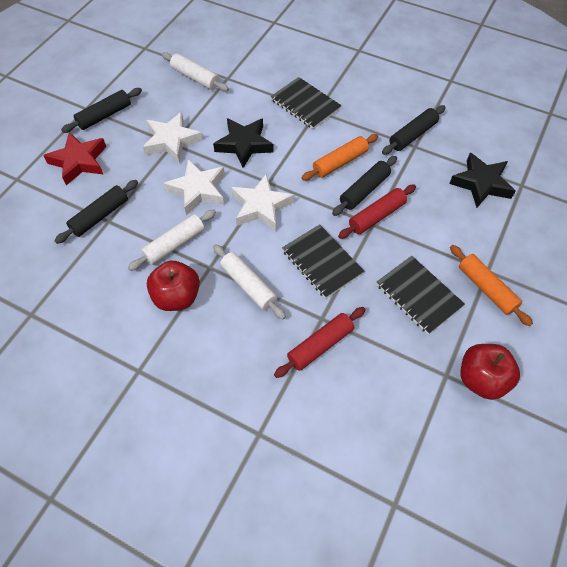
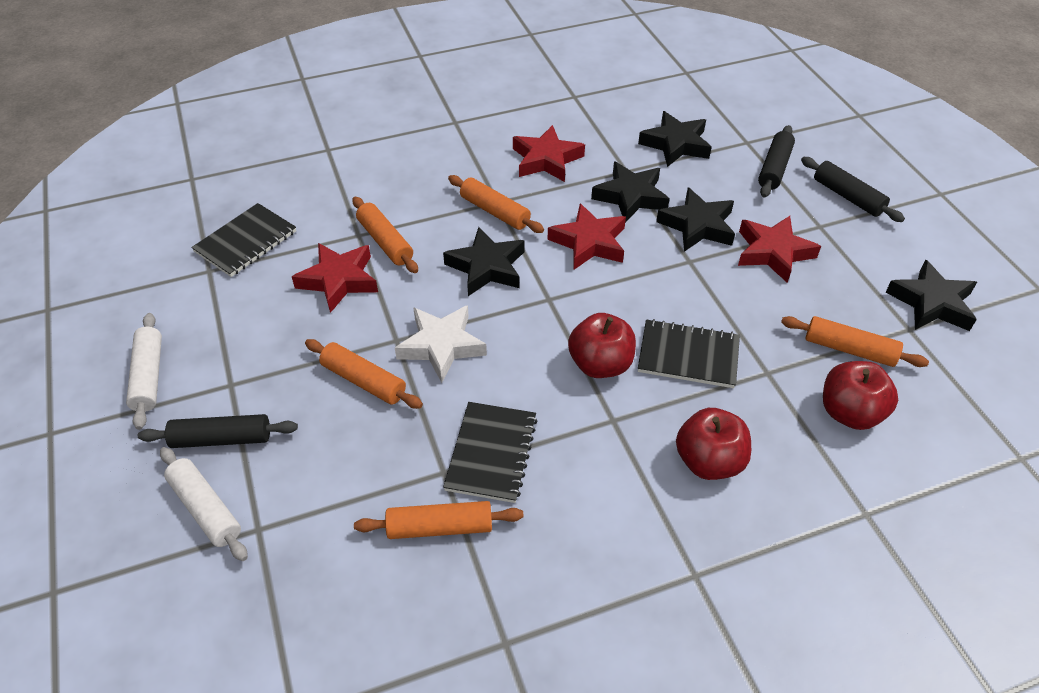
black rolling pin: 4 -> 3
black star: 2 -> 5
orange rolling pin: 2 -> 5
red apple: 2 -> 3
red rolling pin: 2 -> 0
red star: 1 -> 4
white rolling pin: 3 -> 2
white star: 3 -> 1

